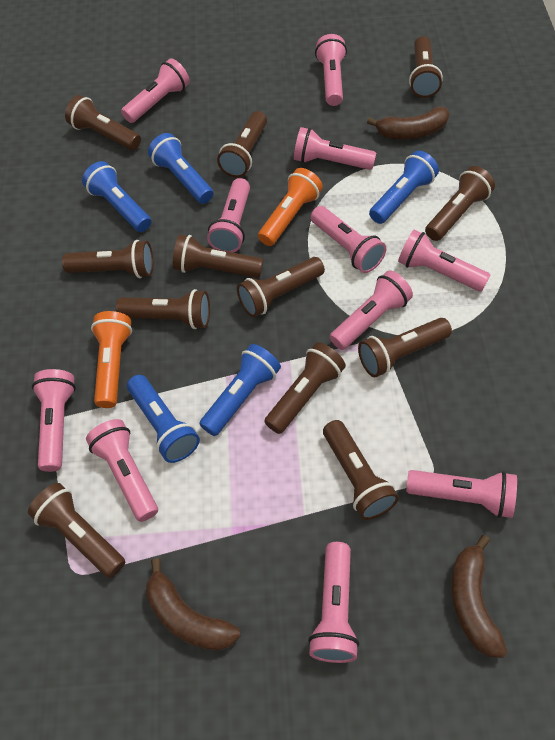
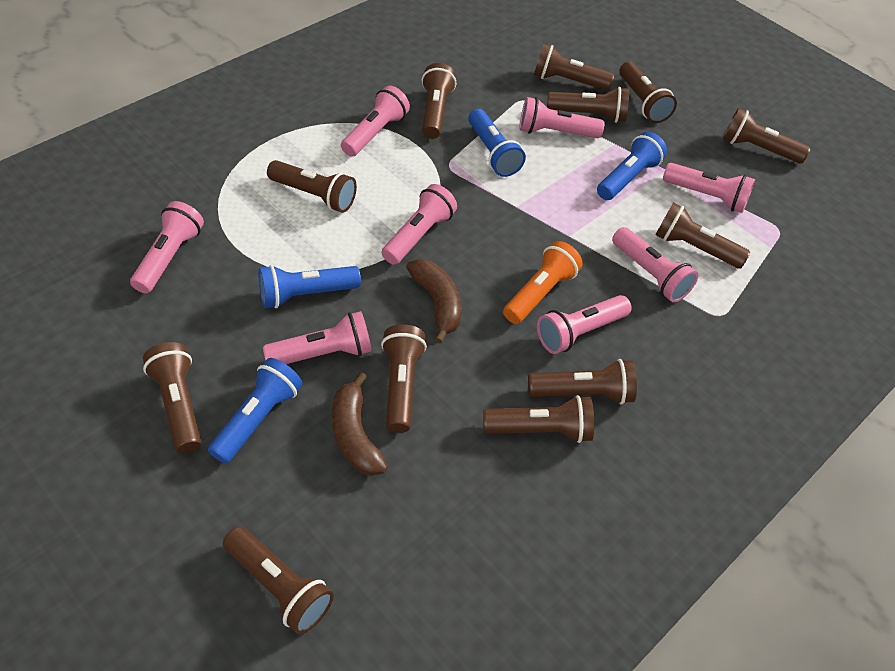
blue flashlight: 5 -> 4
brown banana: 3 -> 2
orange flashlight: 2 -> 1
pink flashlight: 11 -> 8

